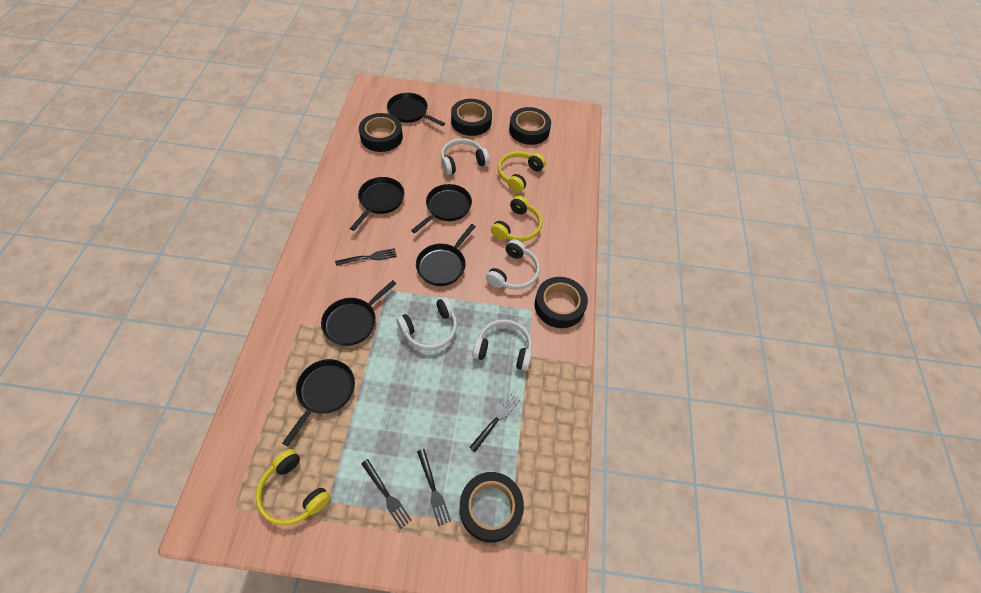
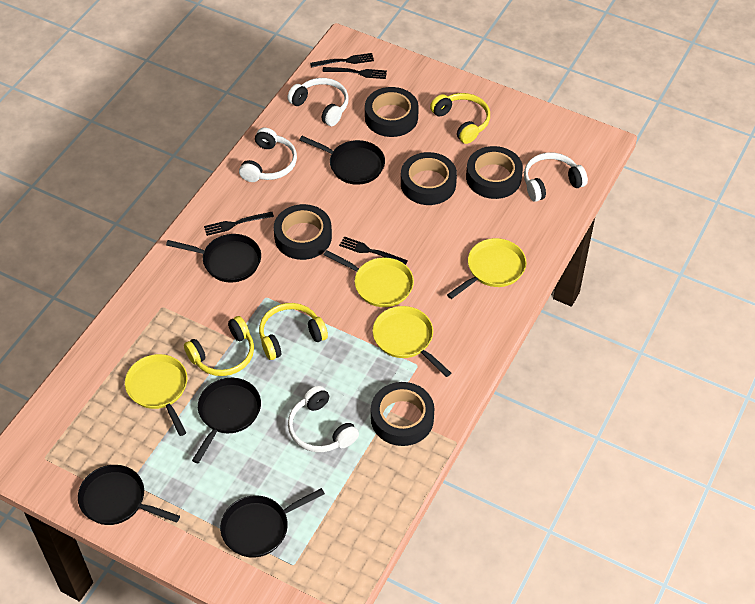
black pan: 6 -> 5
yellow pan: 0 -> 4

